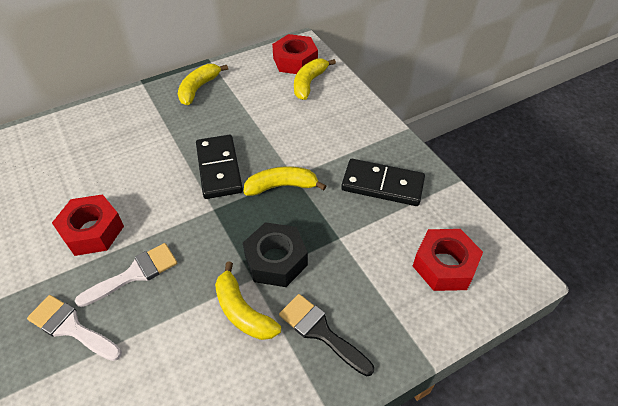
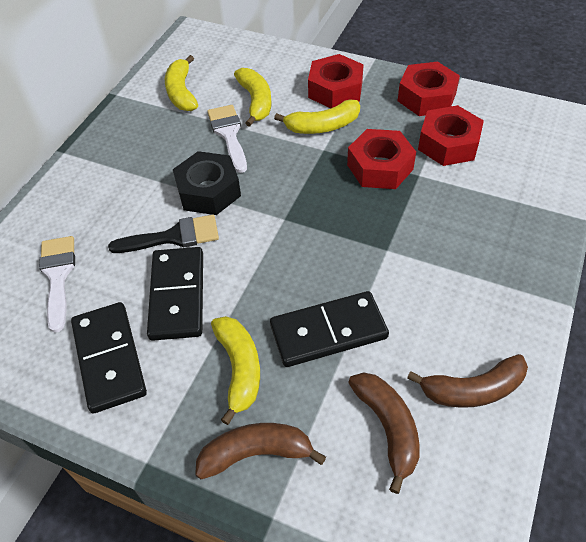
black domino: 2 -> 3
brown banana: 0 -> 3
red nut: 3 -> 4

